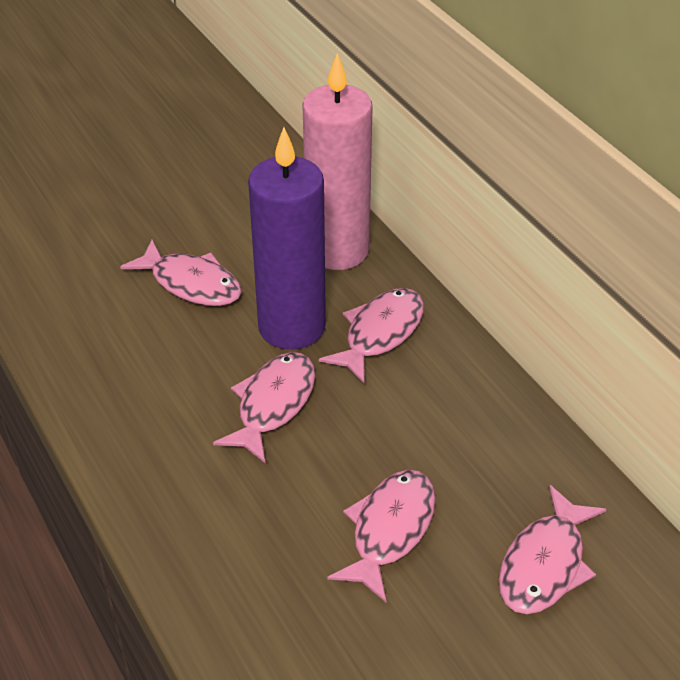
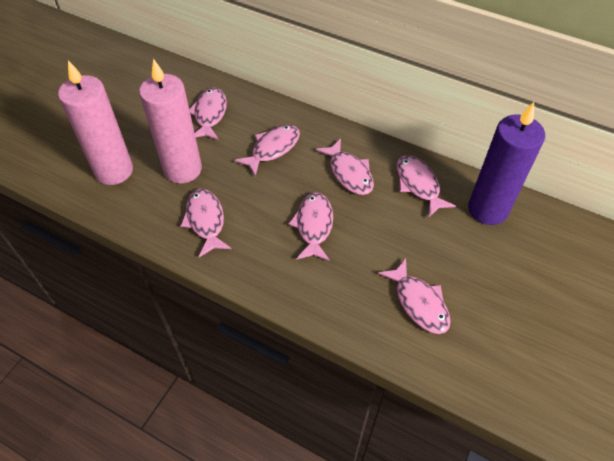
pink candle: 1 -> 2
pink fish: 5 -> 7

